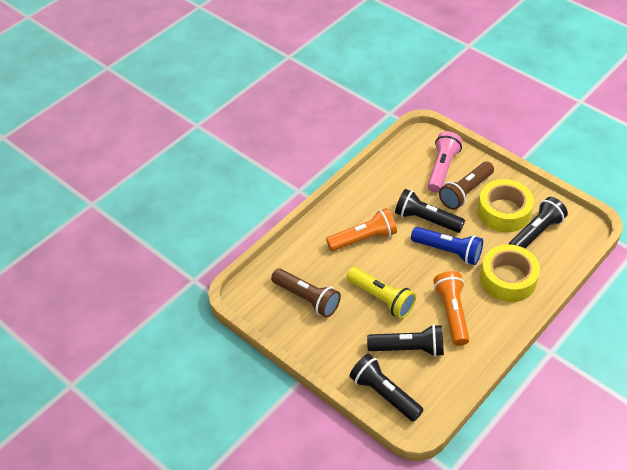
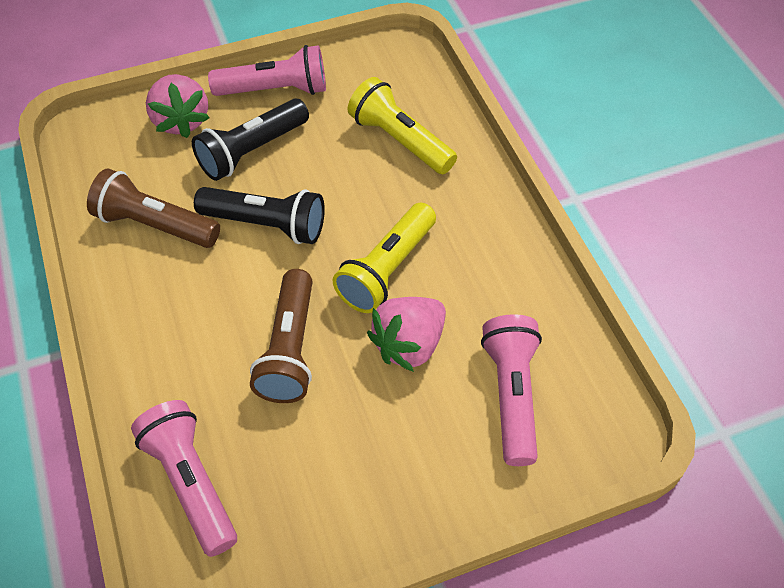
black flashlight: 4 -> 2
blue flashlight: 1 -> 0
orange flashlight: 2 -> 0
pink flashlight: 1 -> 3
pink strawberry: 0 -> 2
yellow flashlight: 1 -> 2
yellow tape: 2 -> 0

